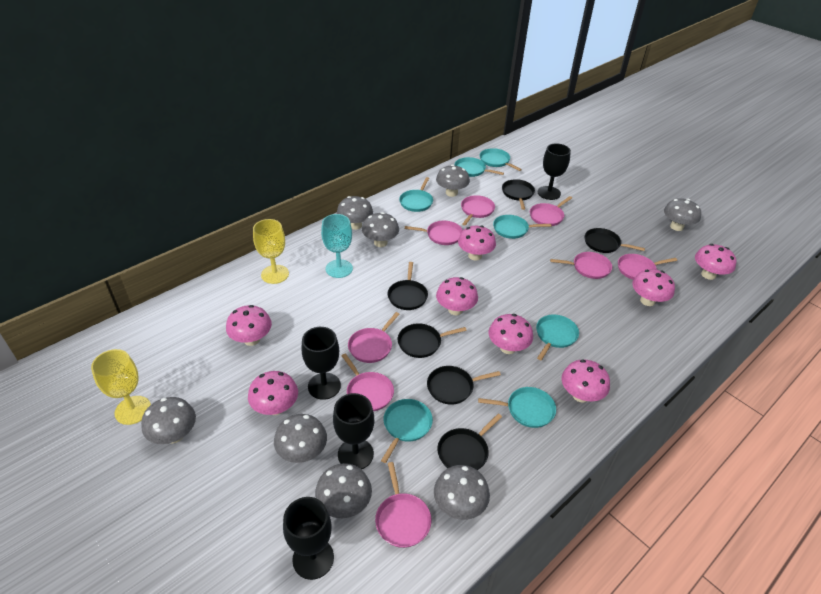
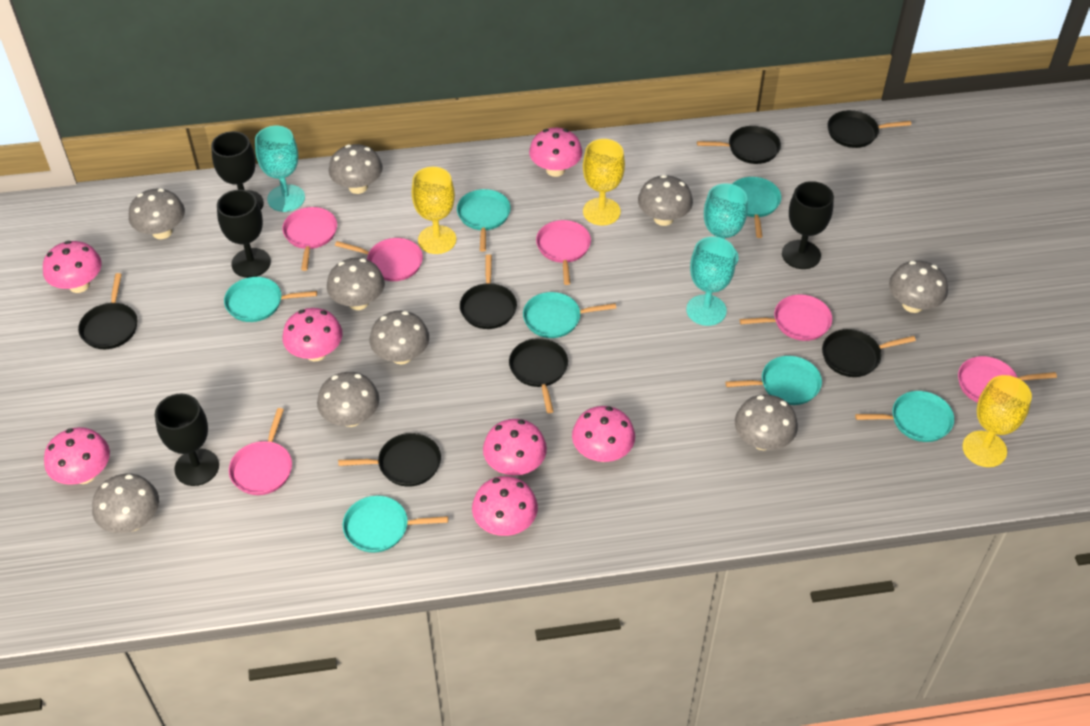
black pan: 6 -> 7
grey mushroom: 8 -> 9
pink mushroom: 8 -> 7
pink pan: 8 -> 6
turquoise goblet: 1 -> 3
yellow goblet: 2 -> 3

